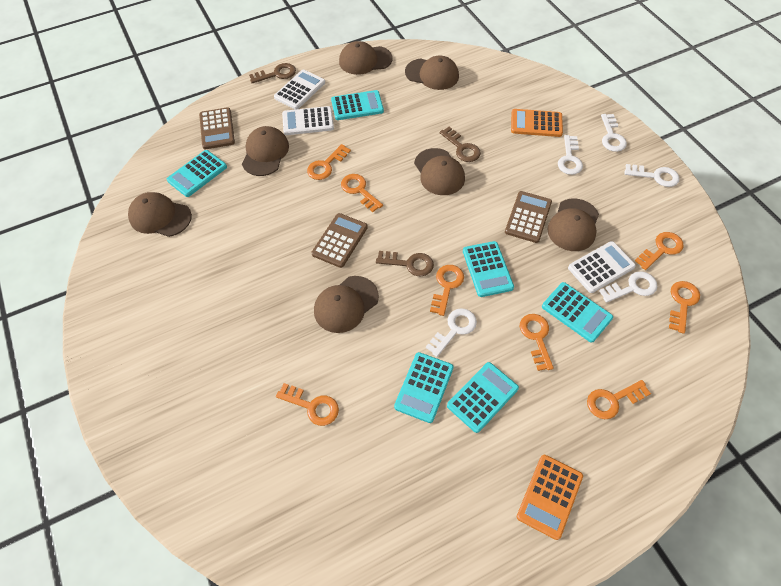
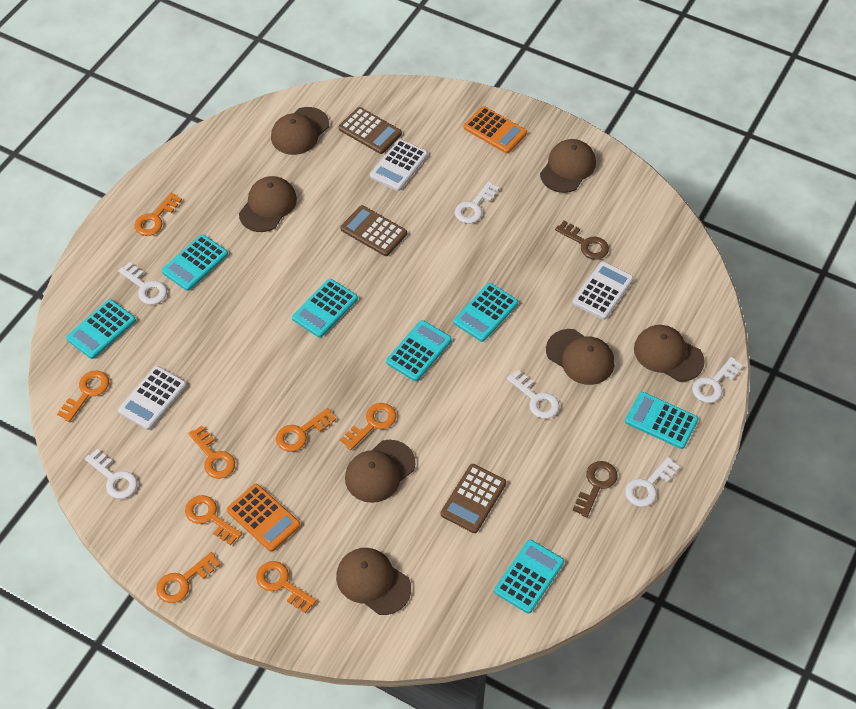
brown key: 3 -> 2
turquoise calculator: 6 -> 7
white key: 5 -> 6

